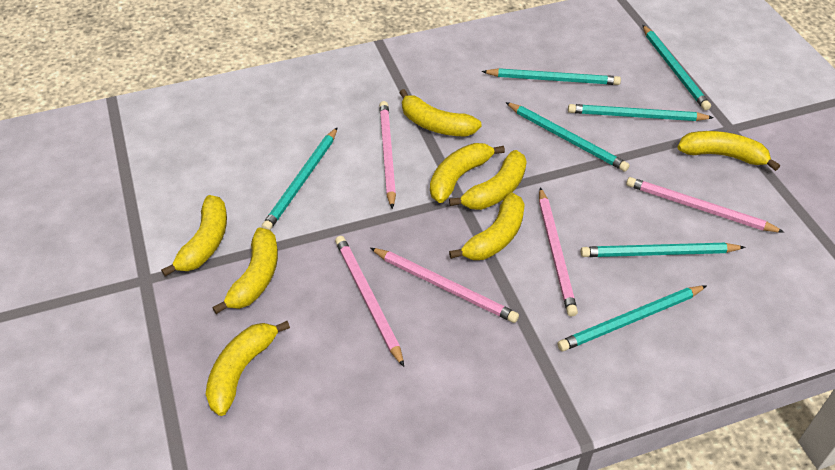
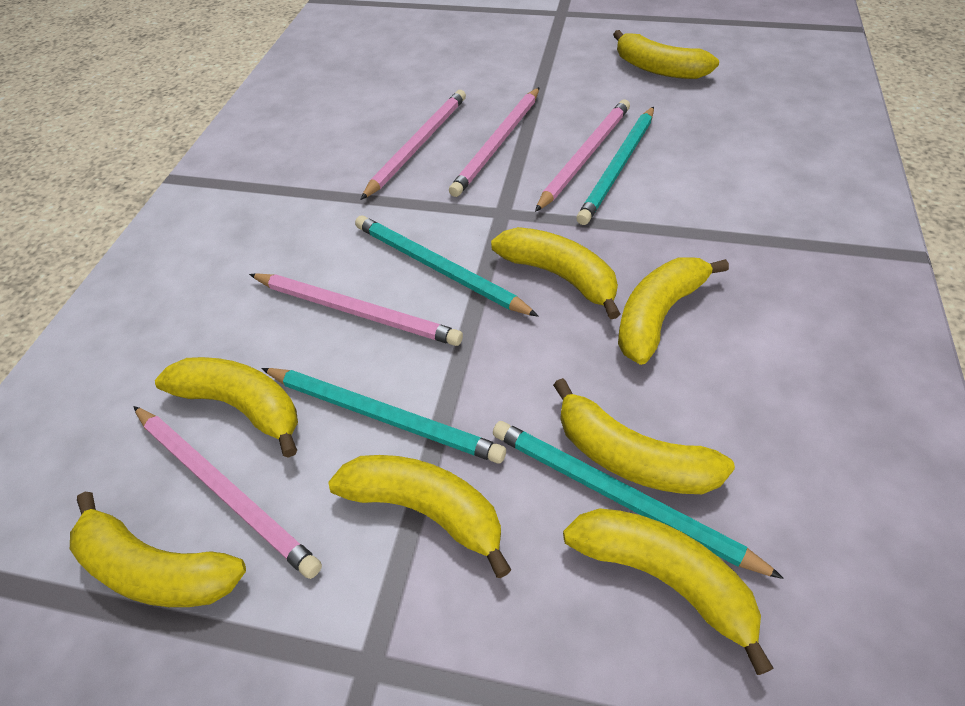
turquoise pencil: 7 -> 4

